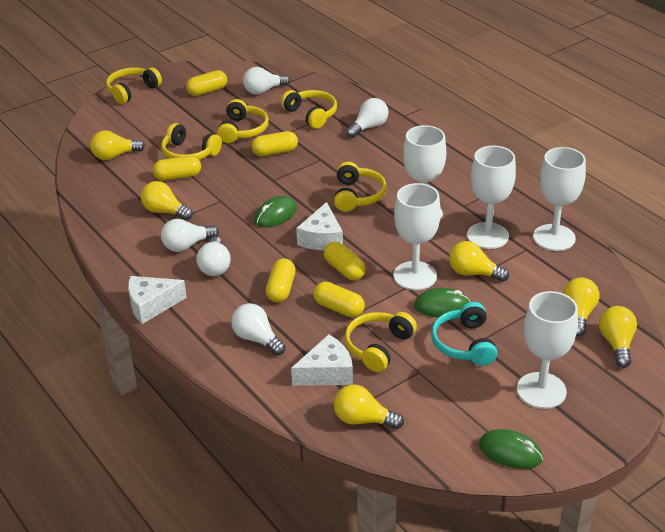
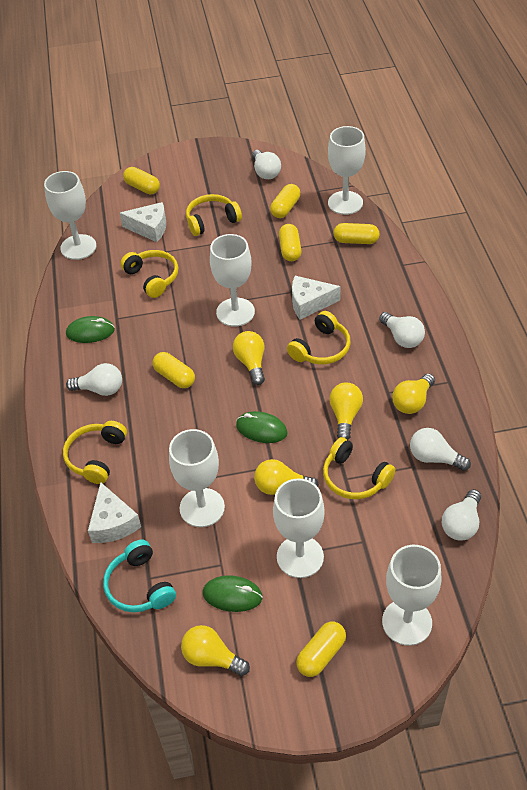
white goblet: 5 -> 6
yellow headphones: 6 -> 5
yellow light bulb: 6 -> 5

